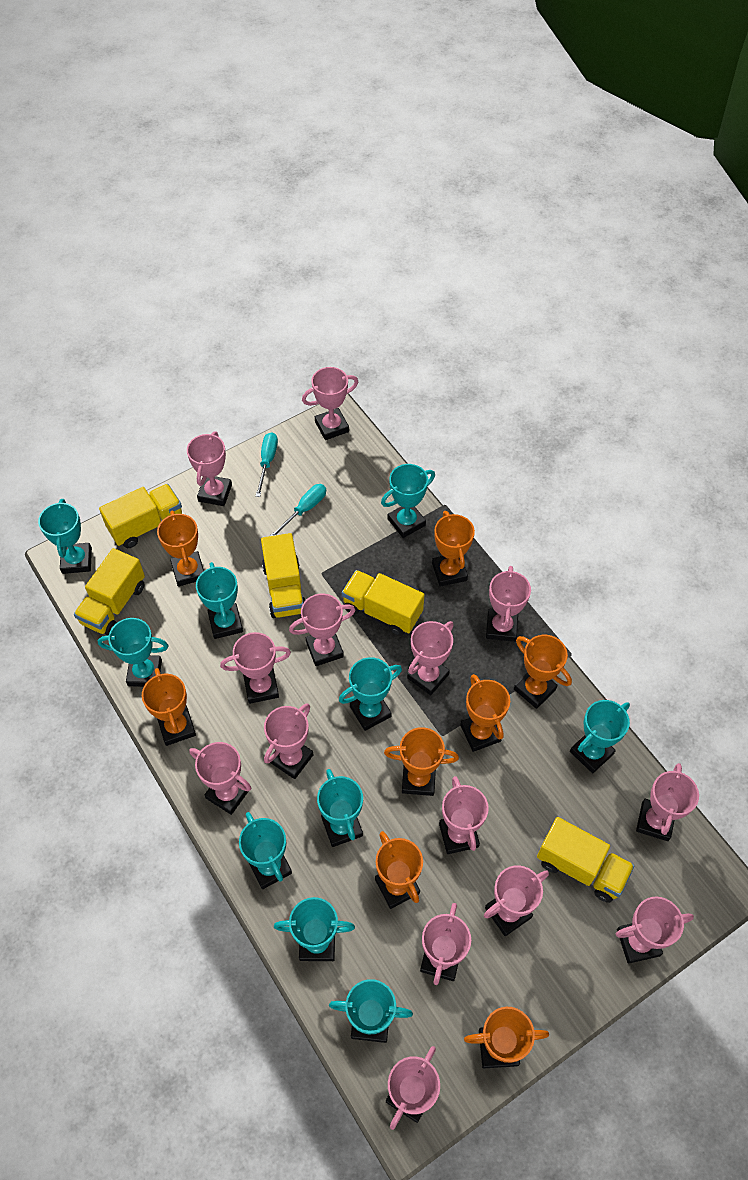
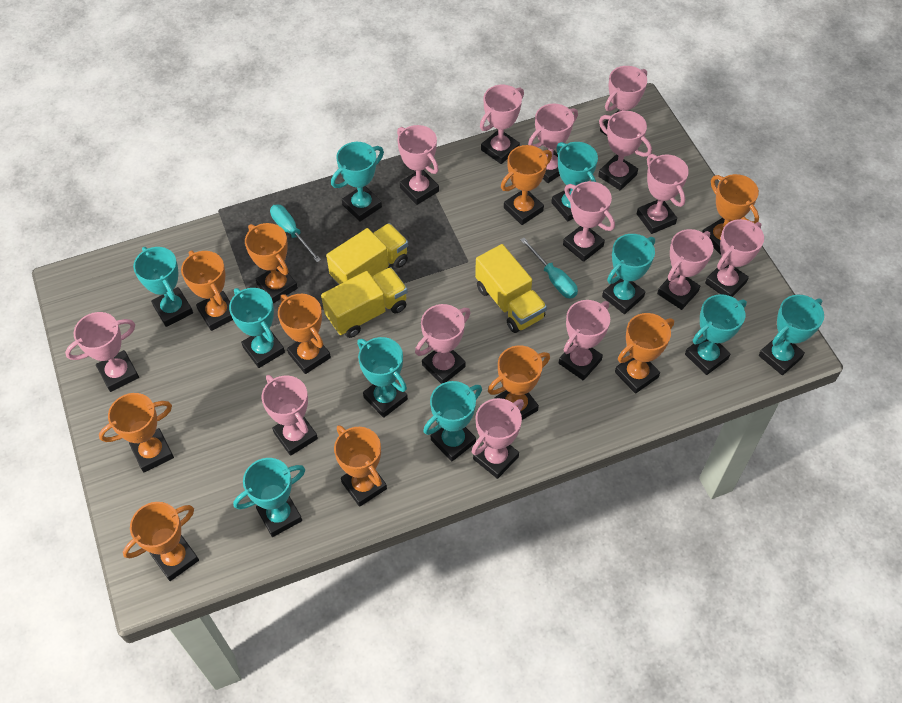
orange trophy: 8 -> 10
yellow truck: 5 -> 3

